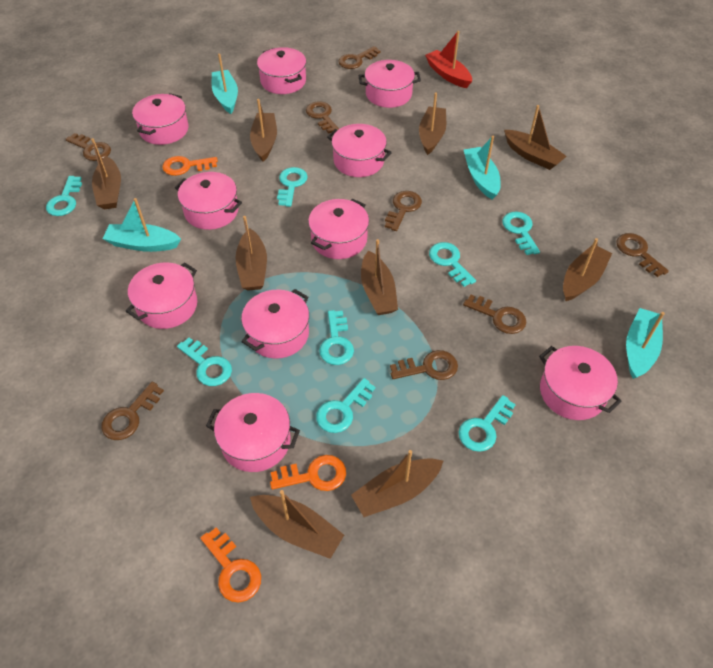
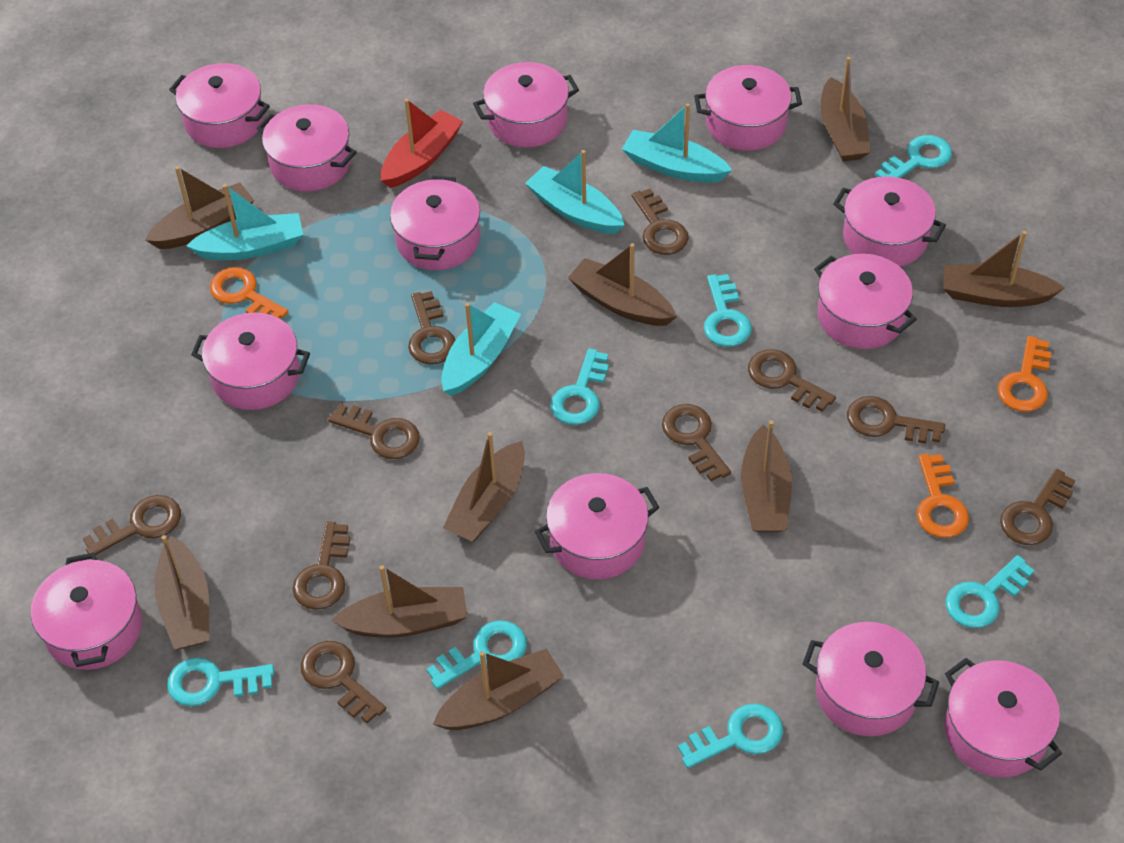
brown key: 8 -> 10
pink pot: 10 -> 12
turquoise key: 8 -> 7

